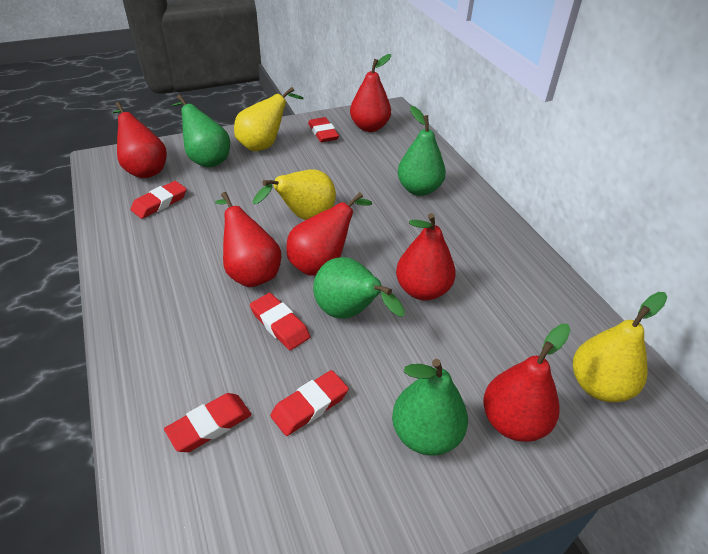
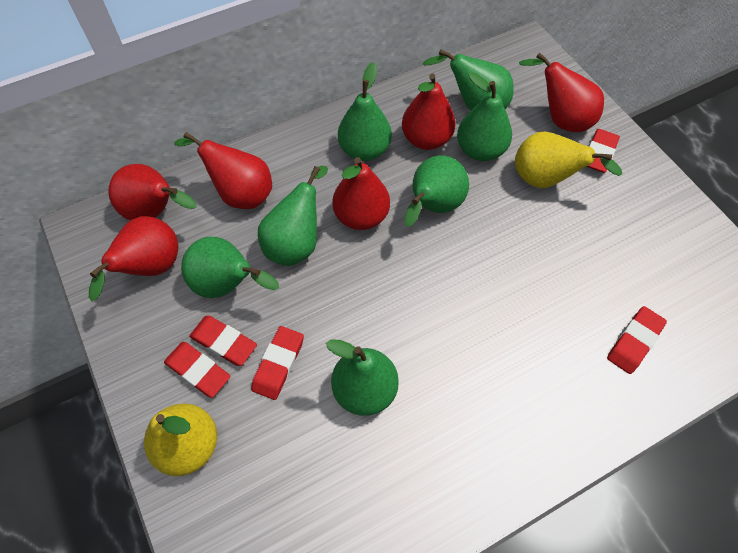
green pear: 4 -> 7
yellow pear: 3 -> 2

